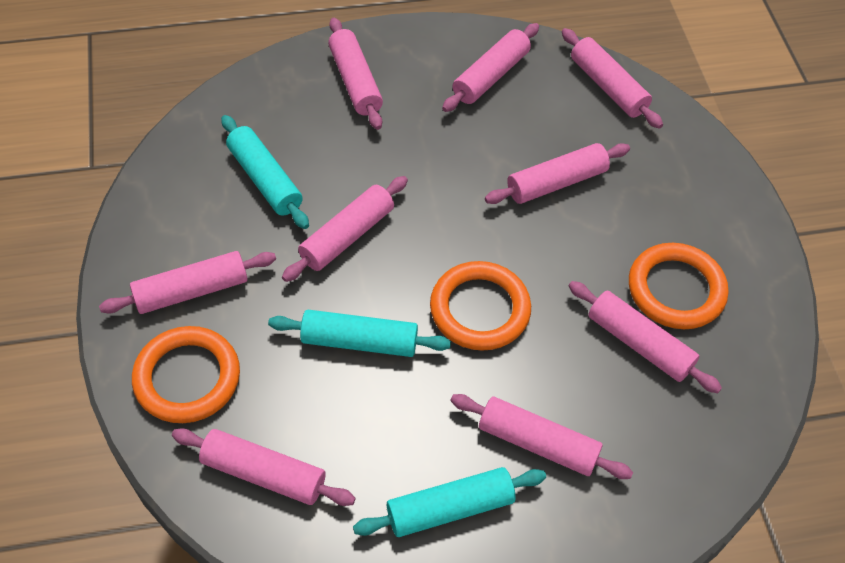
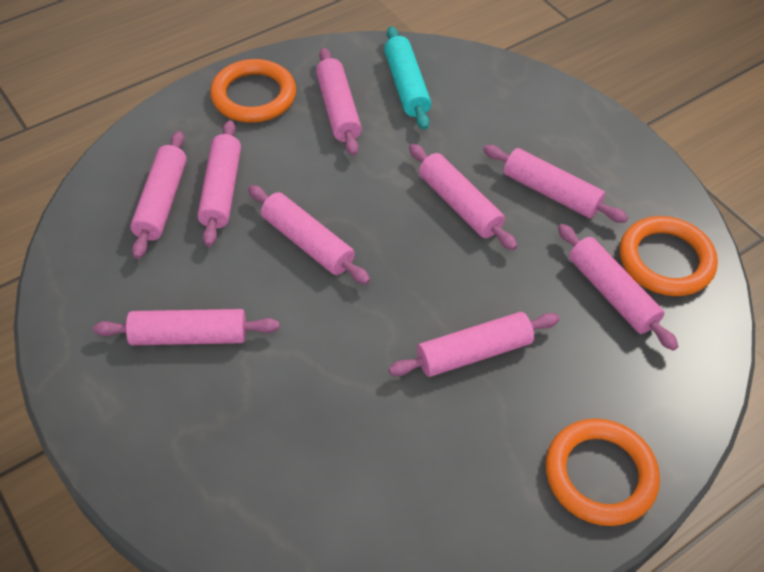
turquoise rolling pin: 3 -> 1

